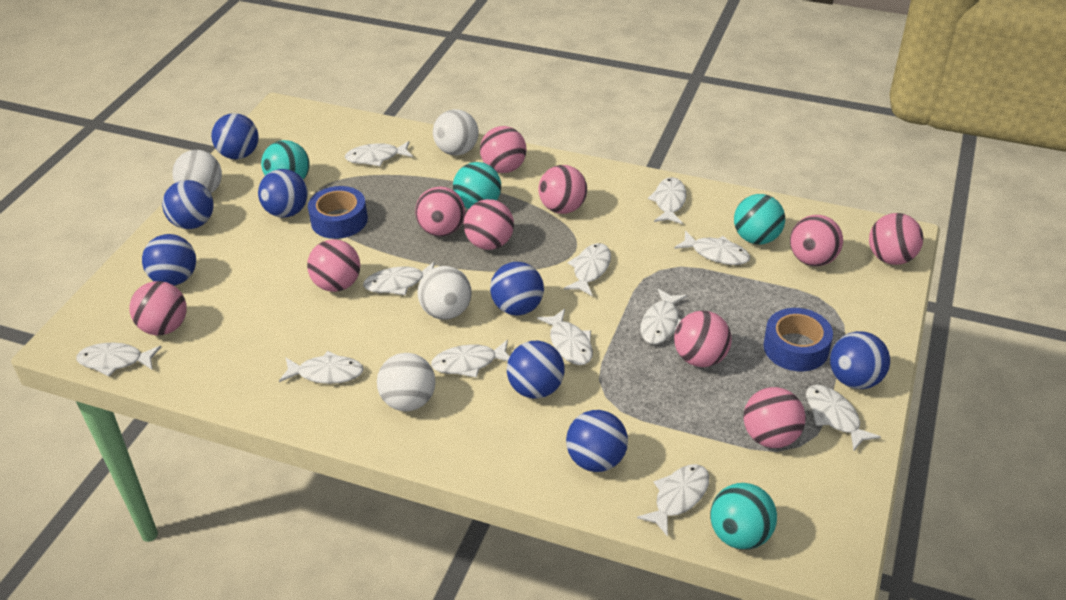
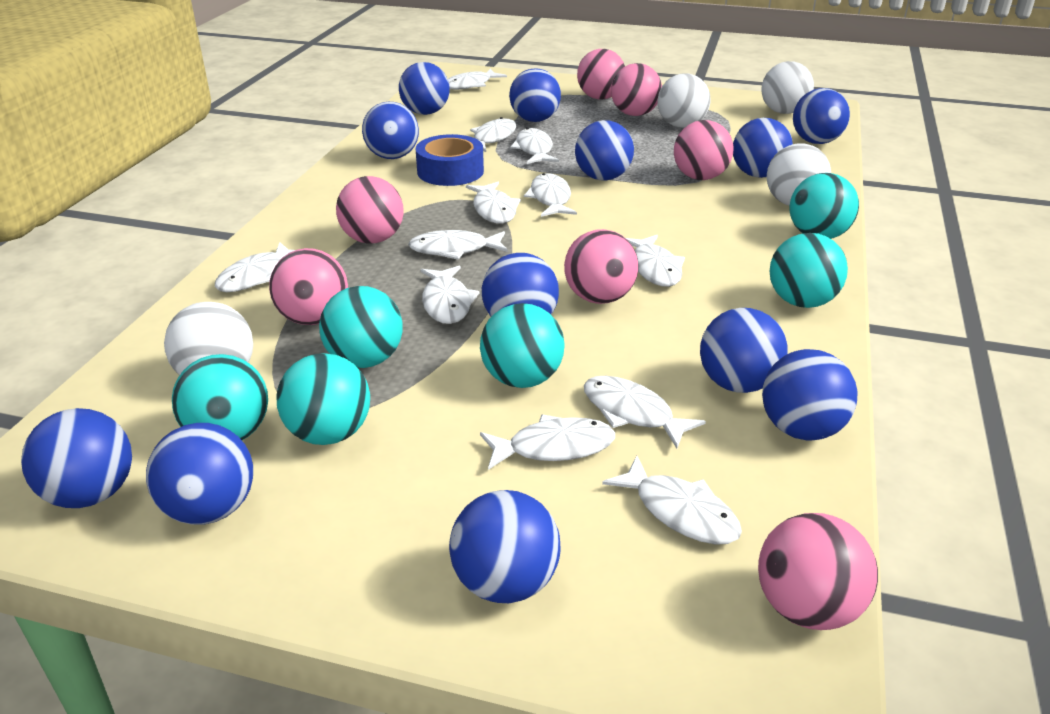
blue ball: 8 -> 12
blue tape: 2 -> 1
pink ball: 10 -> 7
turquoise ball: 4 -> 6

